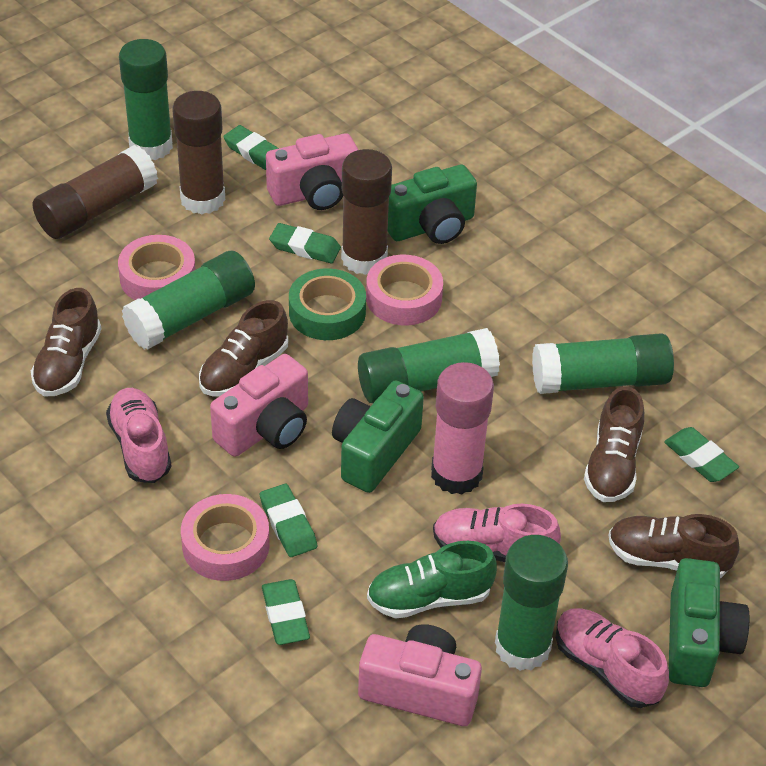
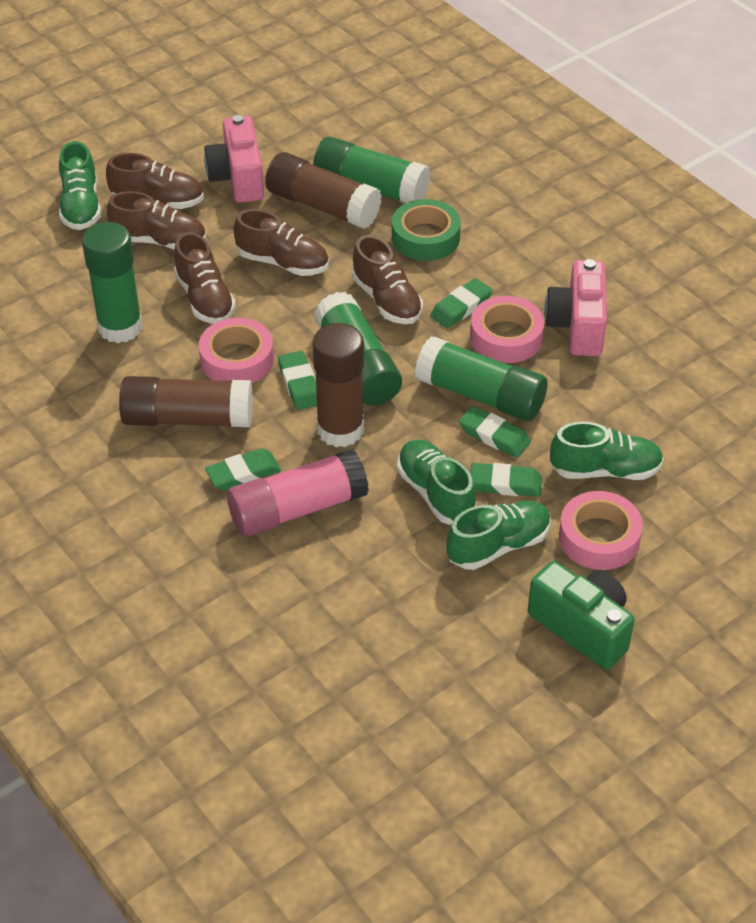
brown shoe: 4 -> 5
green camera: 3 -> 1
green glue stick: 5 -> 4
green shoe: 1 -> 4
pink camera: 3 -> 2
pink shoe: 3 -> 0

